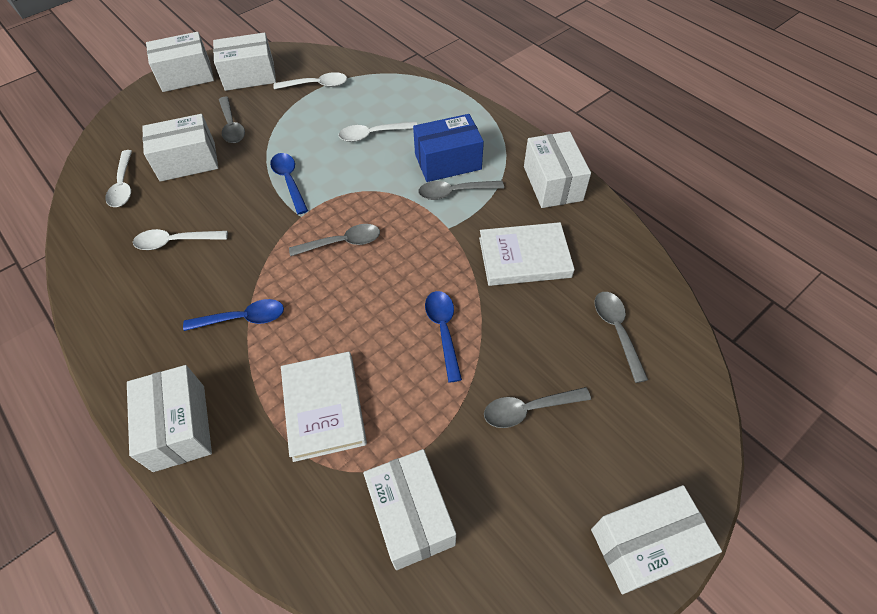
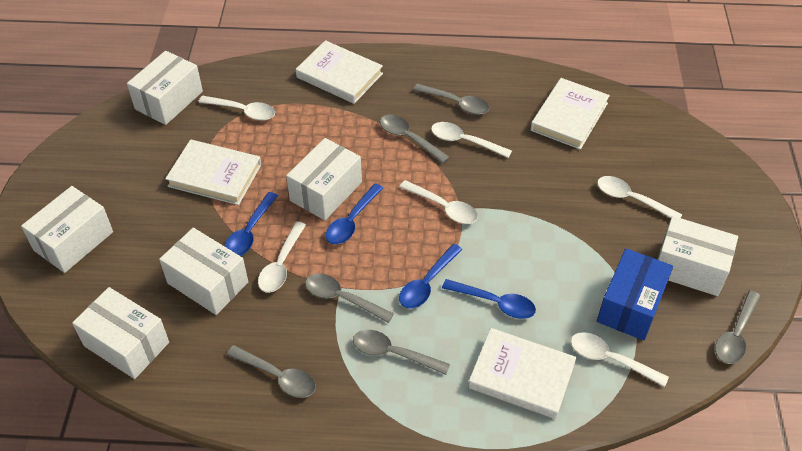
blue spoon: 3 -> 4
grey spoon: 5 -> 6
white book: 2 -> 4
white box: 7 -> 6
white spoon: 4 -> 6

